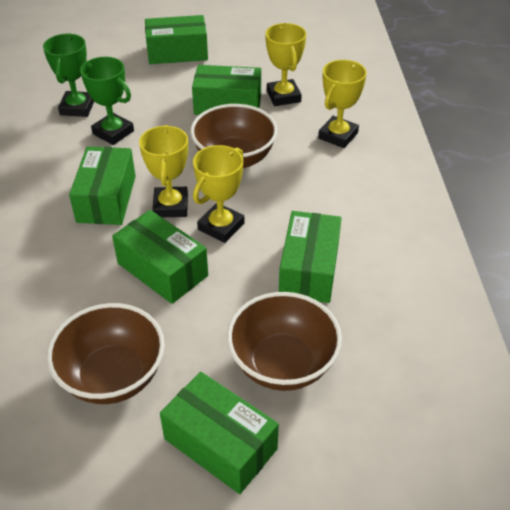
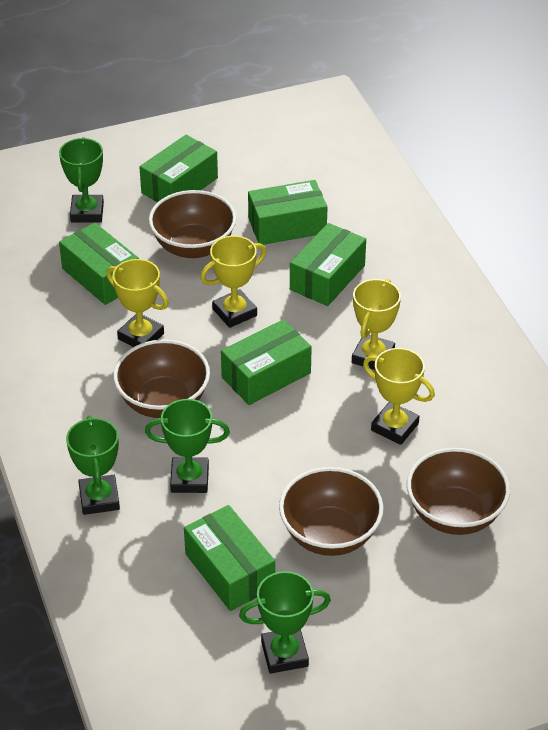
brown bowl: 3 -> 4
green trophy: 2 -> 4

